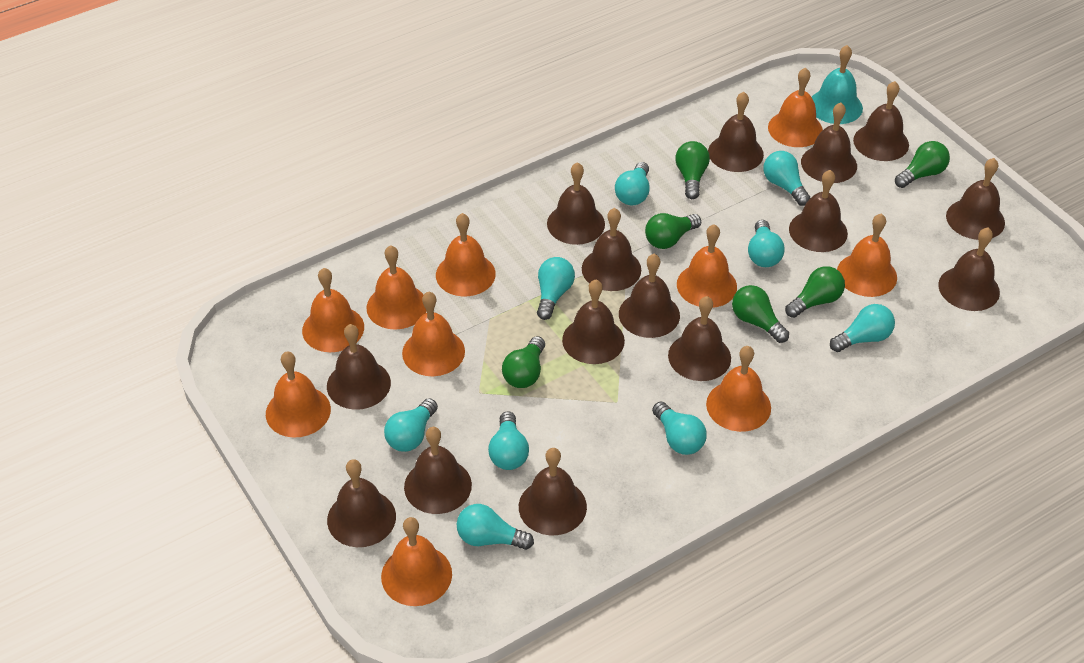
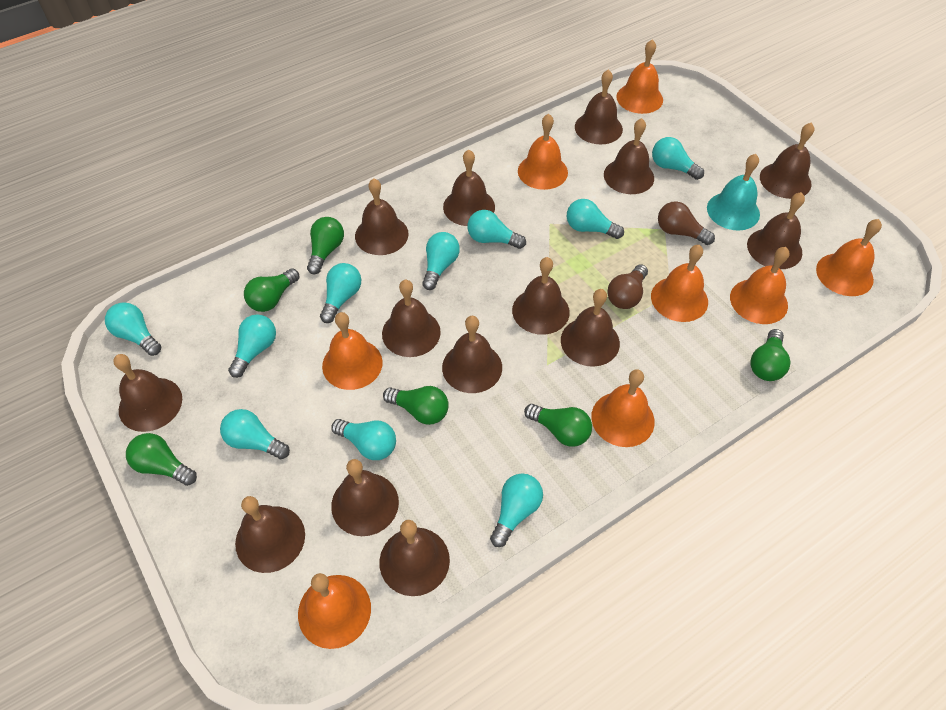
brown bell: 15 -> 14
brown light bulb: 0 -> 2
orange bell: 10 -> 8
turquoise light bulb: 9 -> 10

